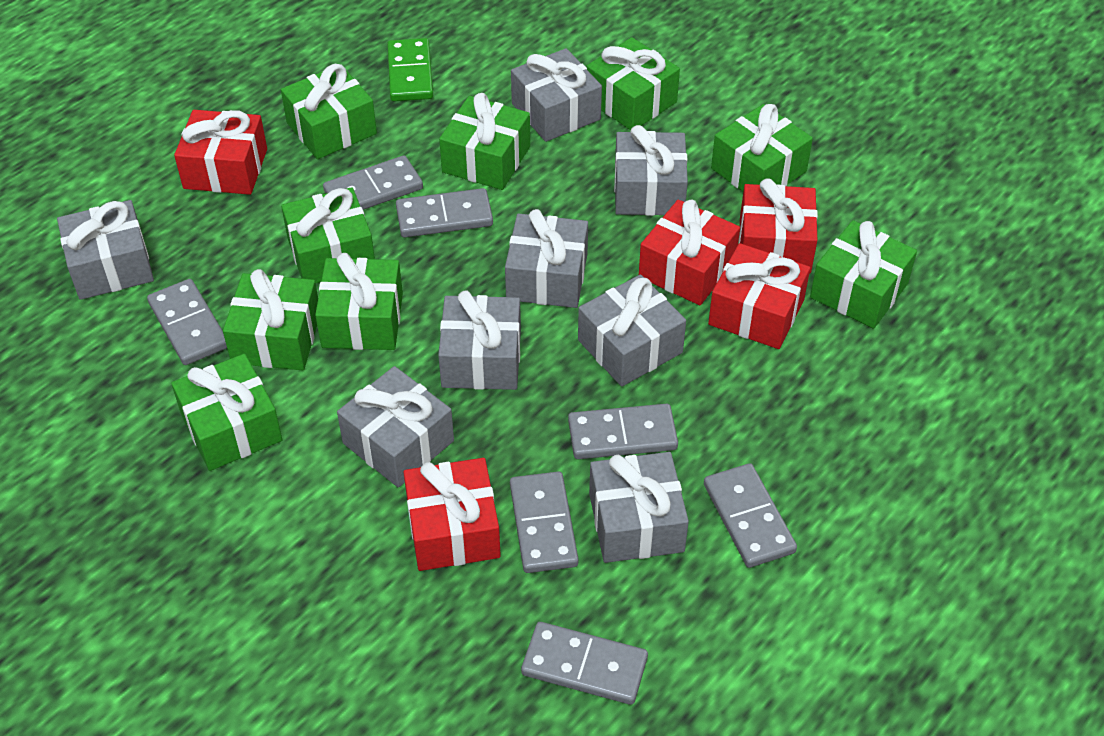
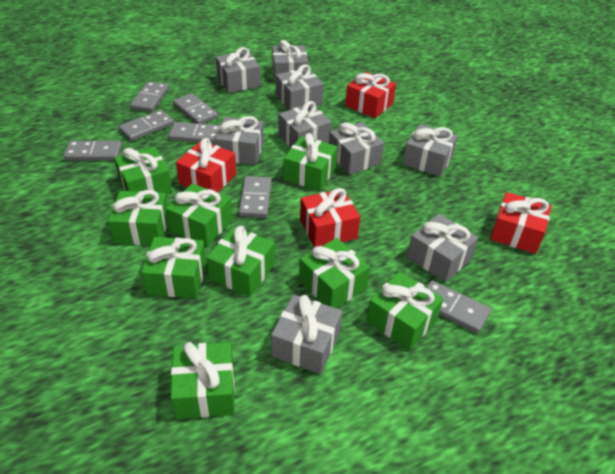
green domino: 1 -> 0
grey gift: 8 -> 9
red gift: 5 -> 4

